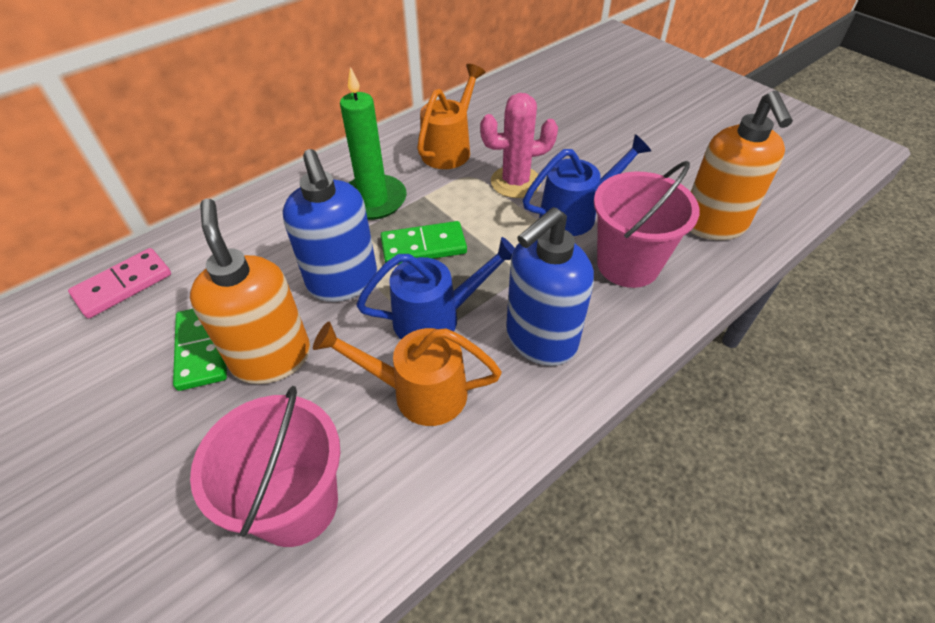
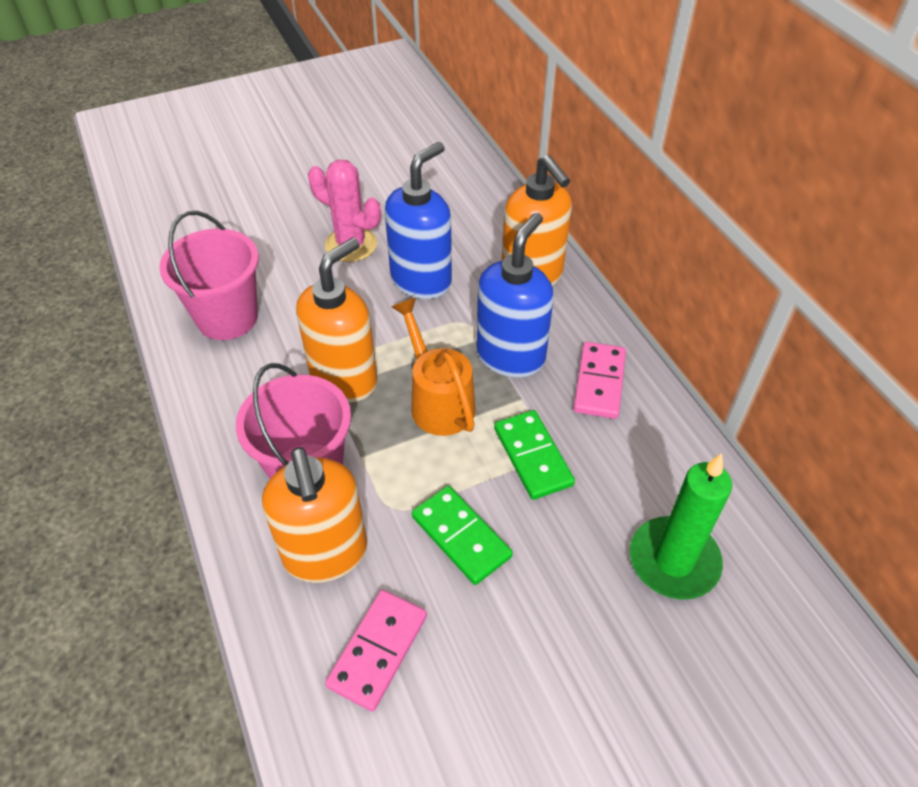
blue watering can: 2 -> 0
orange soap dispenser: 2 -> 3
orange watering can: 2 -> 1
pink domino: 1 -> 2

